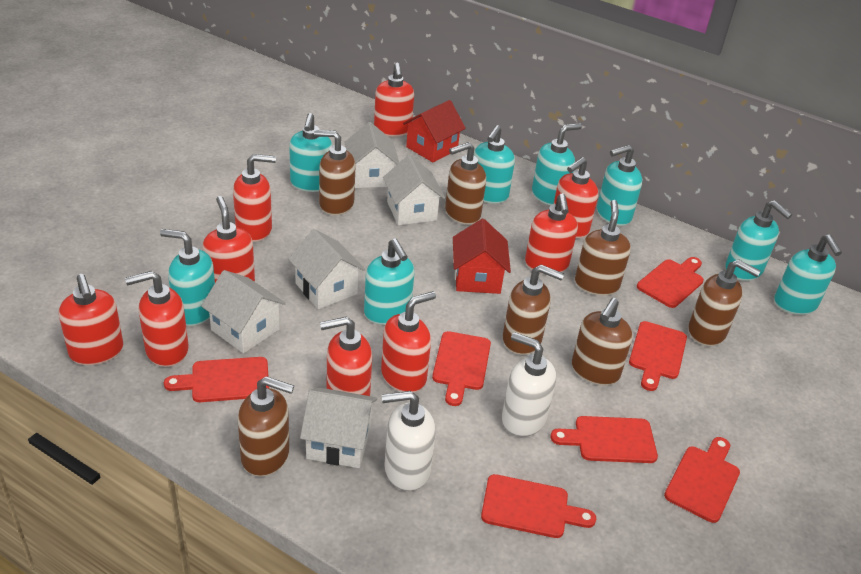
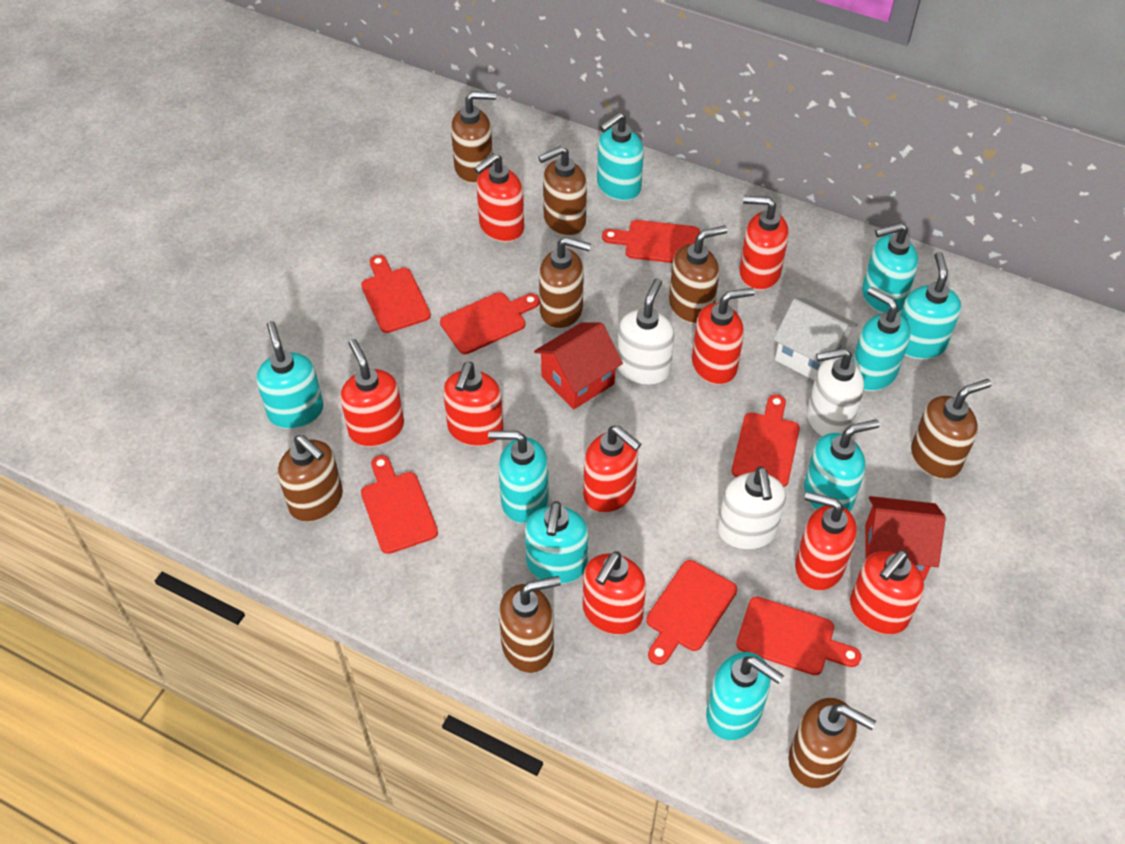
brown soap dispenser: 7 -> 8
turquoise soap dispenser: 8 -> 9
white house: 5 -> 1
white soap dispenser: 2 -> 3

